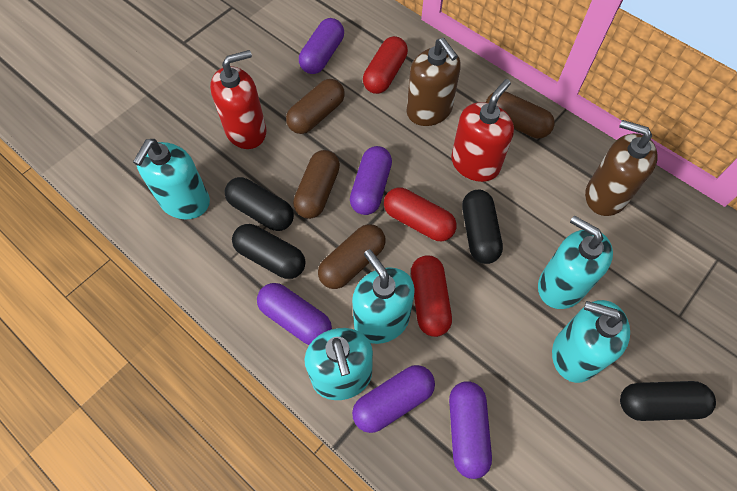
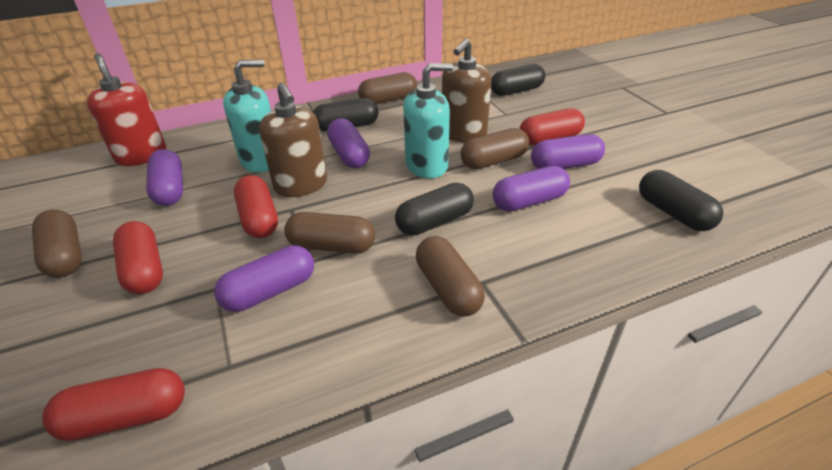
brown capsule: 4 -> 5
red capsule: 3 -> 4
red soap dispenser: 2 -> 1
turquoise soap dispenser: 5 -> 2

